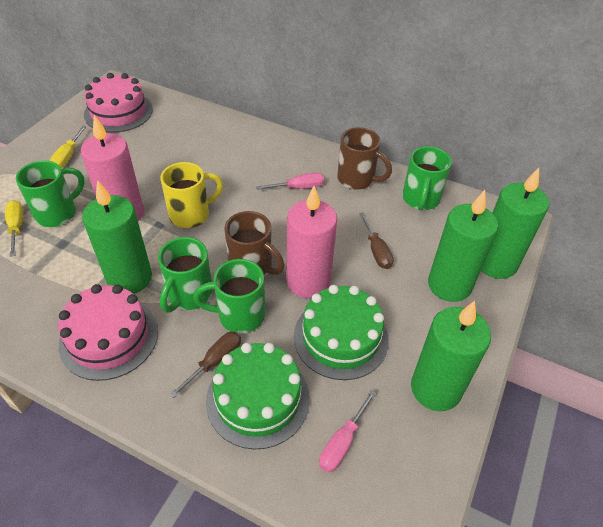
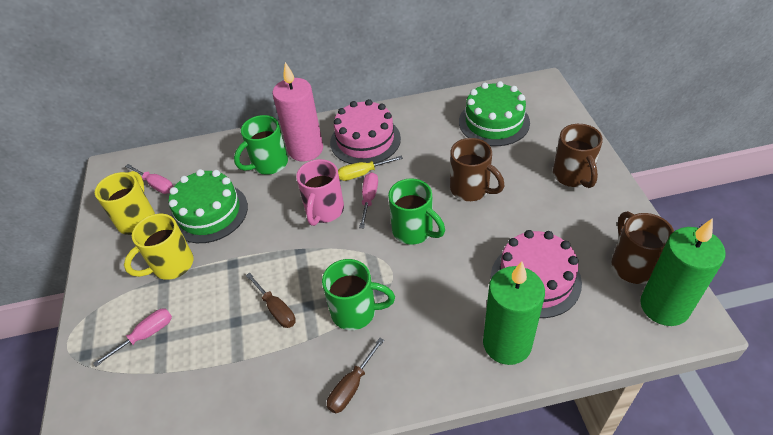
brown mug: 2 -> 3
green candle: 4 -> 2
green mug: 4 -> 3
pink candle: 2 -> 1
pink mug: 0 -> 1
pink screwdriver: 2 -> 3
yellow mug: 1 -> 2
yellow screwdriver: 2 -> 1

